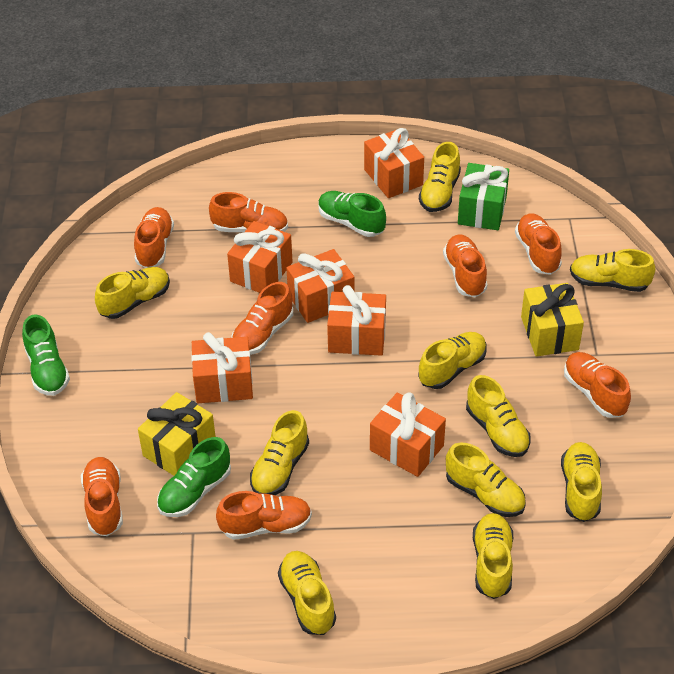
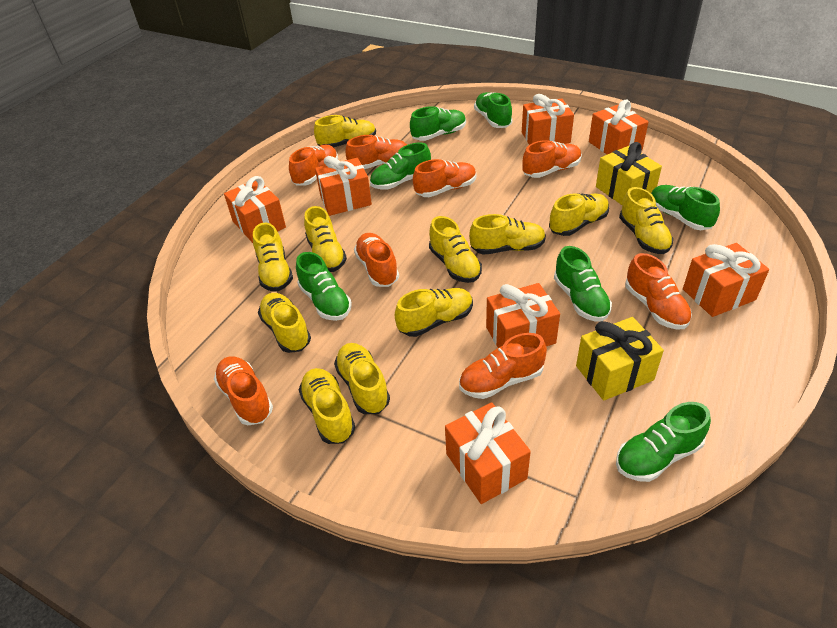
green gift: 1 -> 0
green shoe: 3 -> 7
orange gift: 6 -> 7
yellow shoe: 10 -> 11

